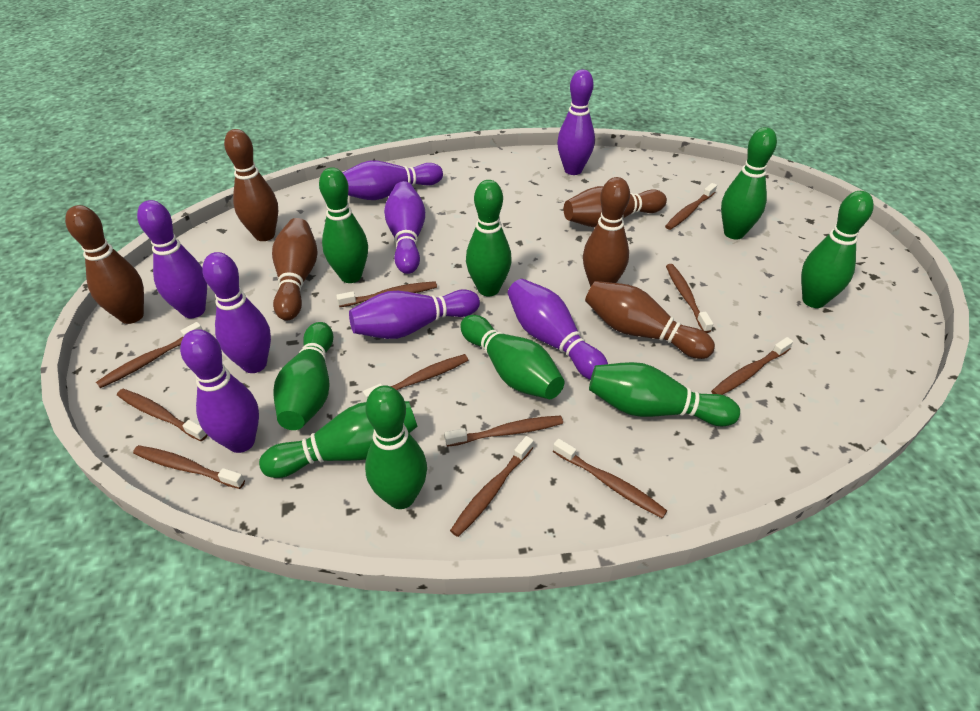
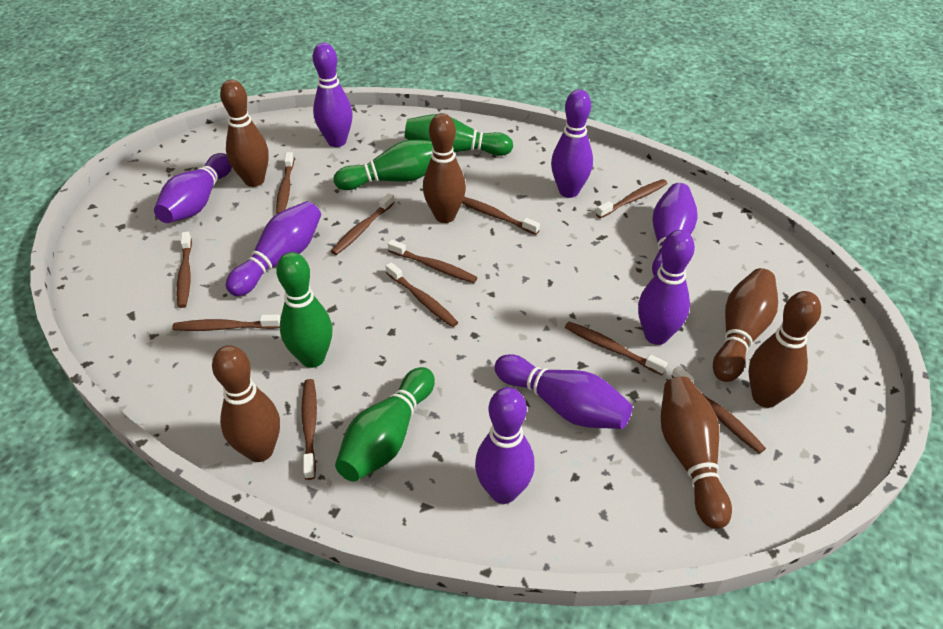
green bowling pin: 9 -> 4

